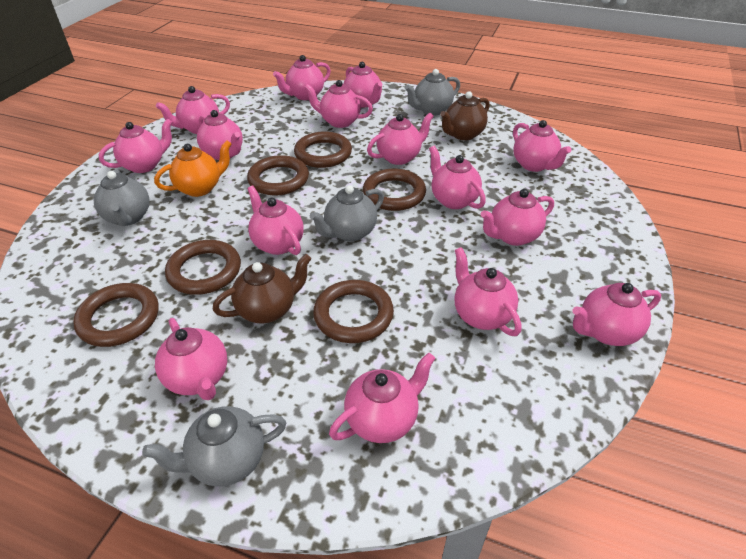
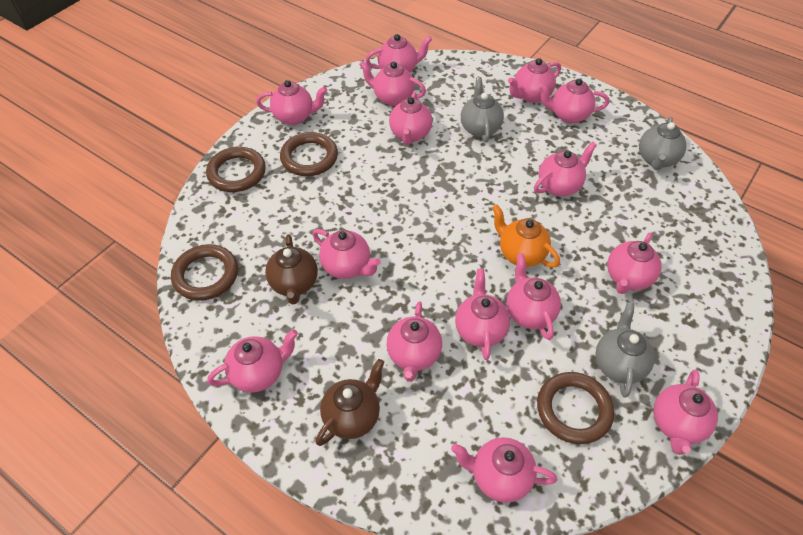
brown ring: 6 -> 4
grey teapot: 4 -> 3

